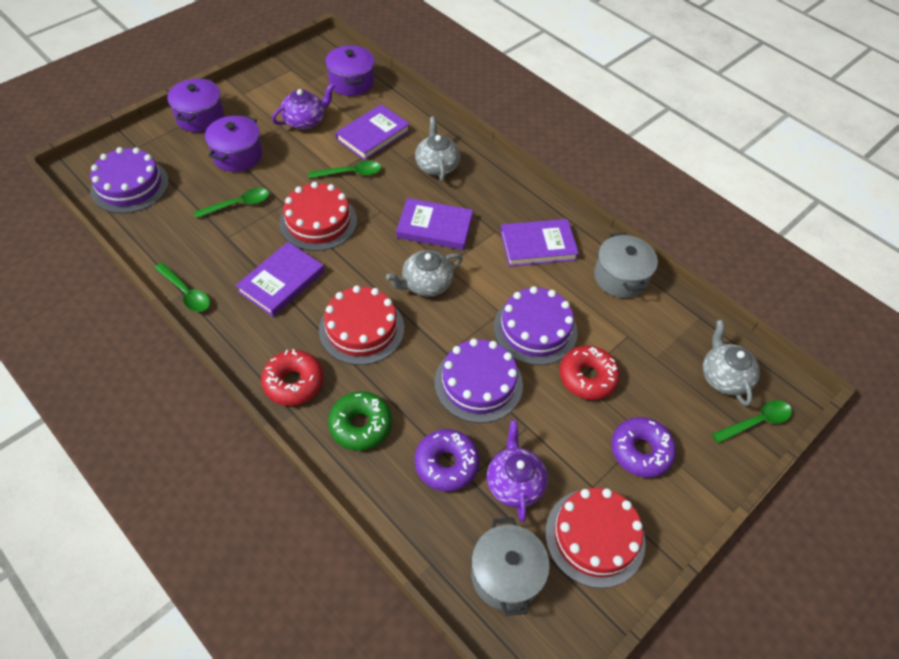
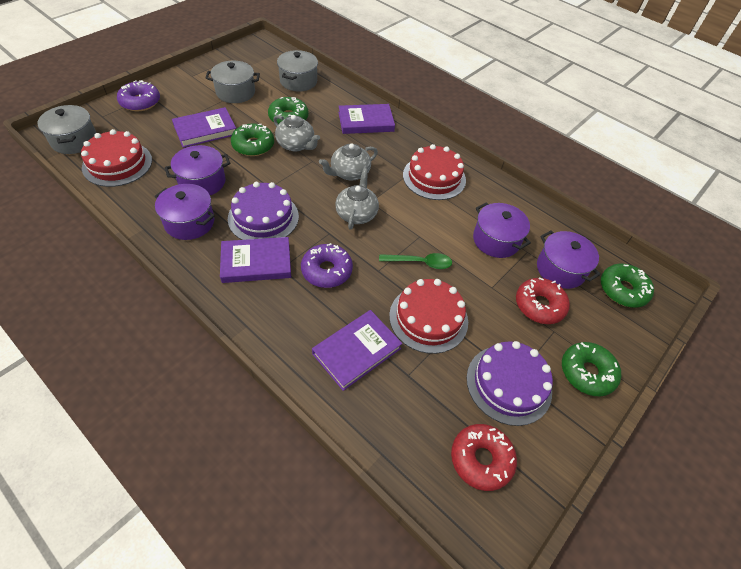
green donut: 1 -> 4
green spoon: 4 -> 1
grey pot: 2 -> 3
purple cake: 3 -> 2
purple pot: 3 -> 4
purple teapot: 2 -> 0

